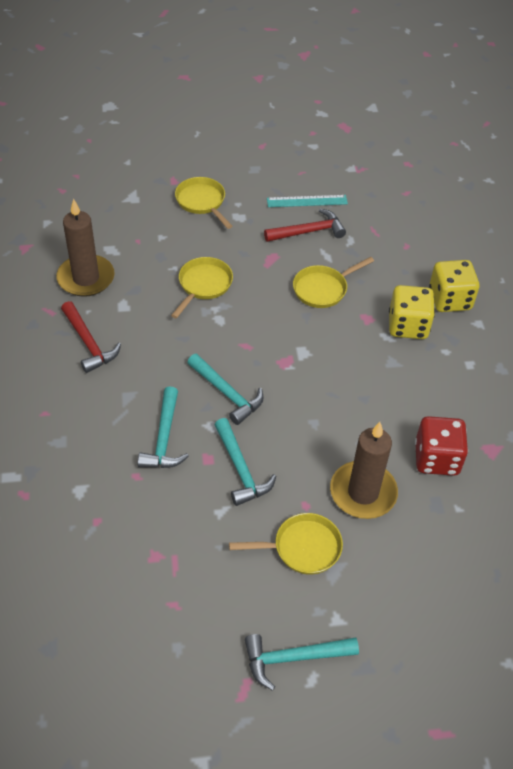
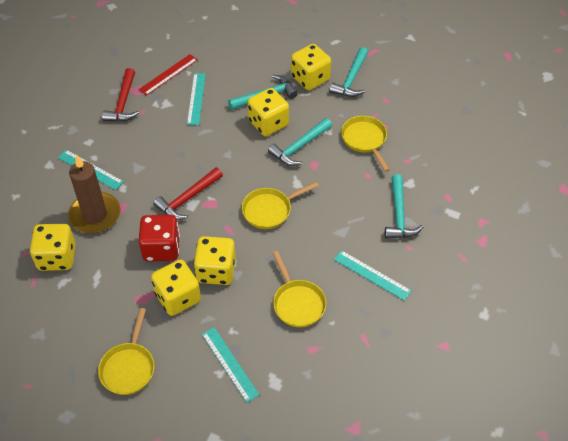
brown candle: 2 -> 1
red ruler: 0 -> 1
turquoise ruler: 1 -> 4
yellow dice: 2 -> 5

